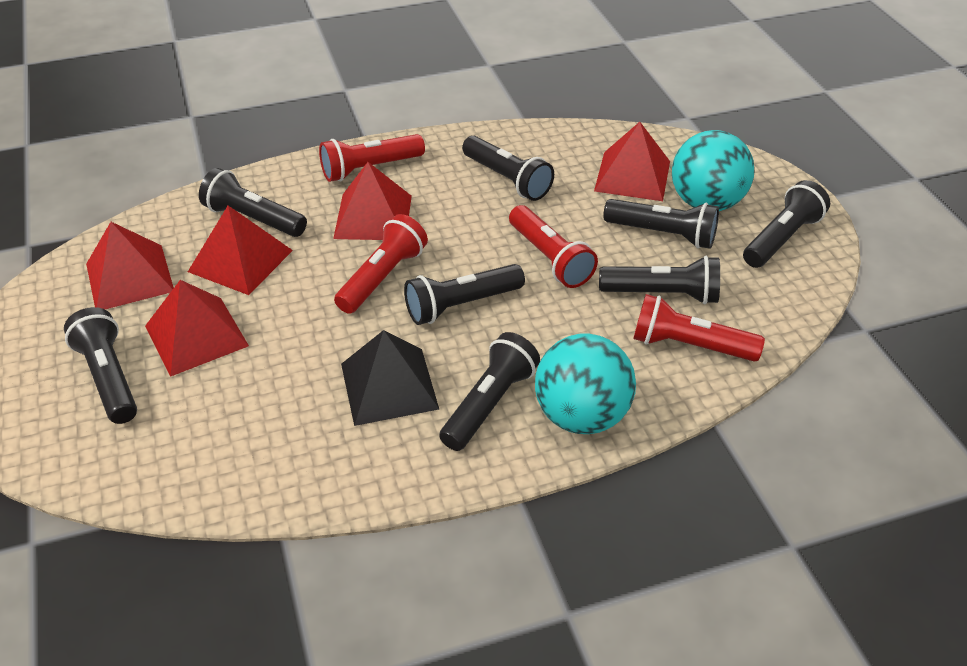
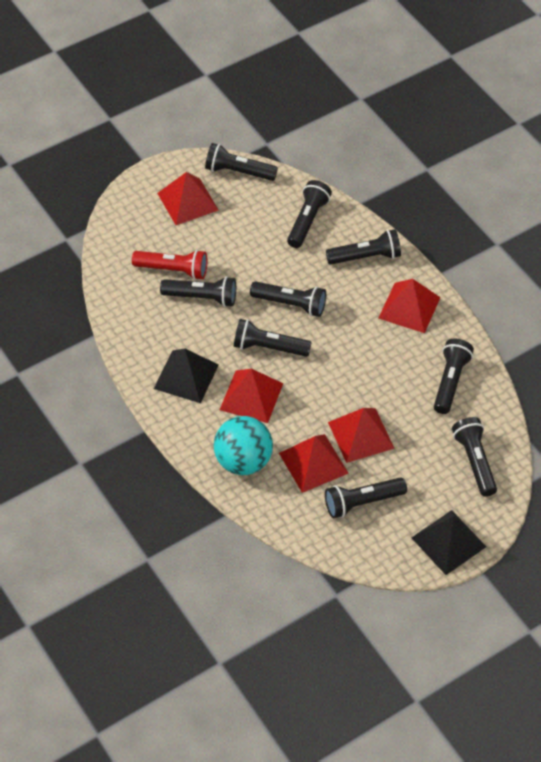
black flashlight: 8 -> 9
black pyramid: 1 -> 2
red flashlight: 4 -> 1
turquoise ball: 2 -> 1

